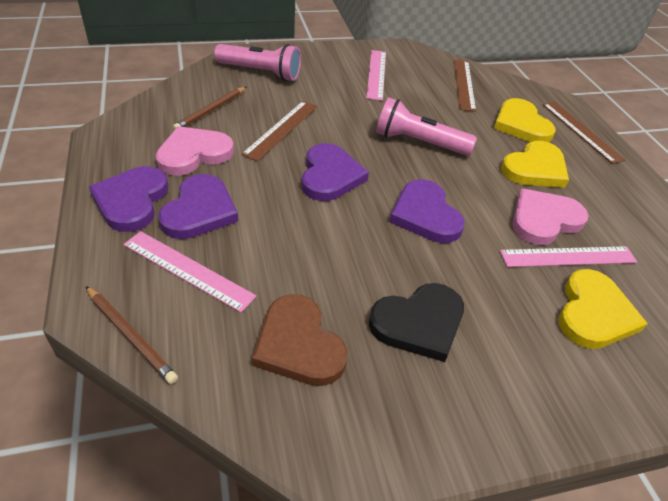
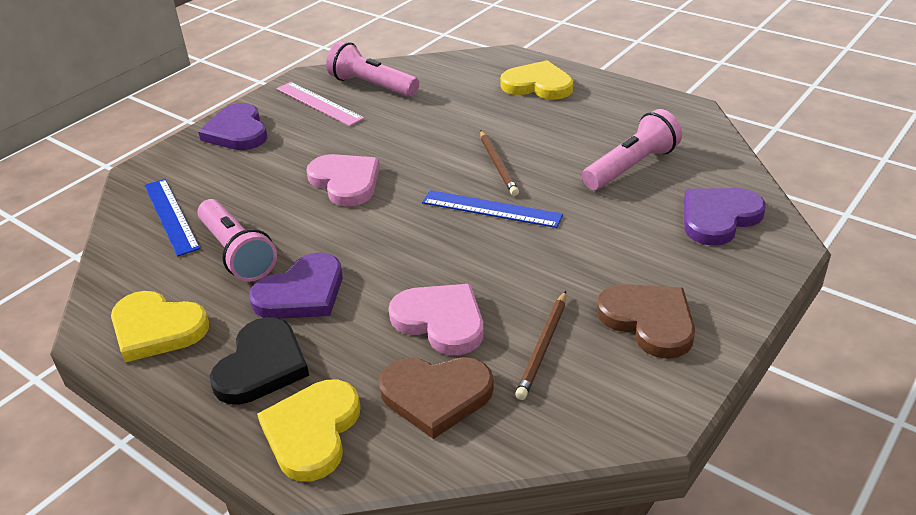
blue ruler: 0 -> 2
brown heart: 1 -> 2
brown ruler: 3 -> 0
pink flashlight: 2 -> 3
pink ruler: 3 -> 1
purple heart: 4 -> 3

